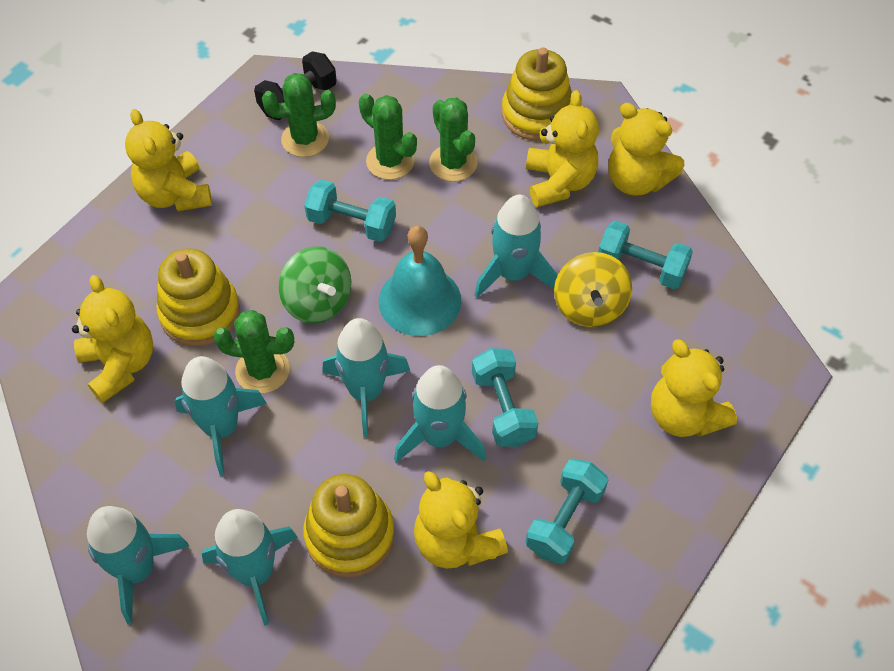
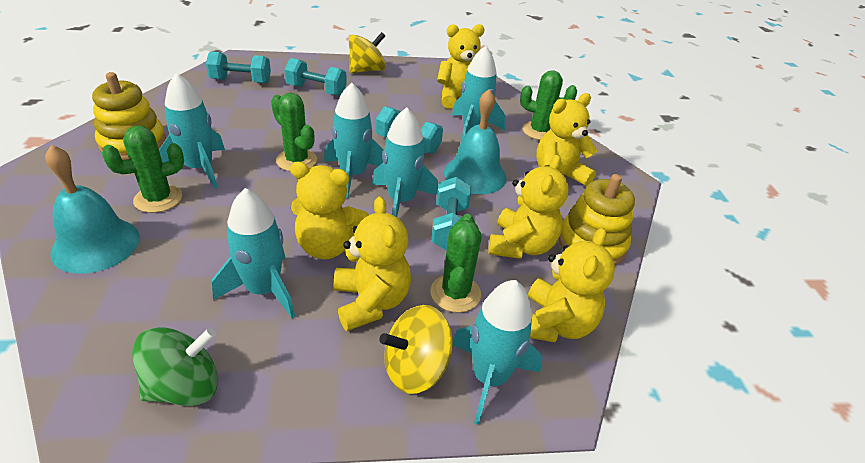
black dumbbell: 1 -> 0
turquoise bell: 1 -> 2
yellow spinning top: 1 -> 2
yellow stacking toy: 3 -> 2

